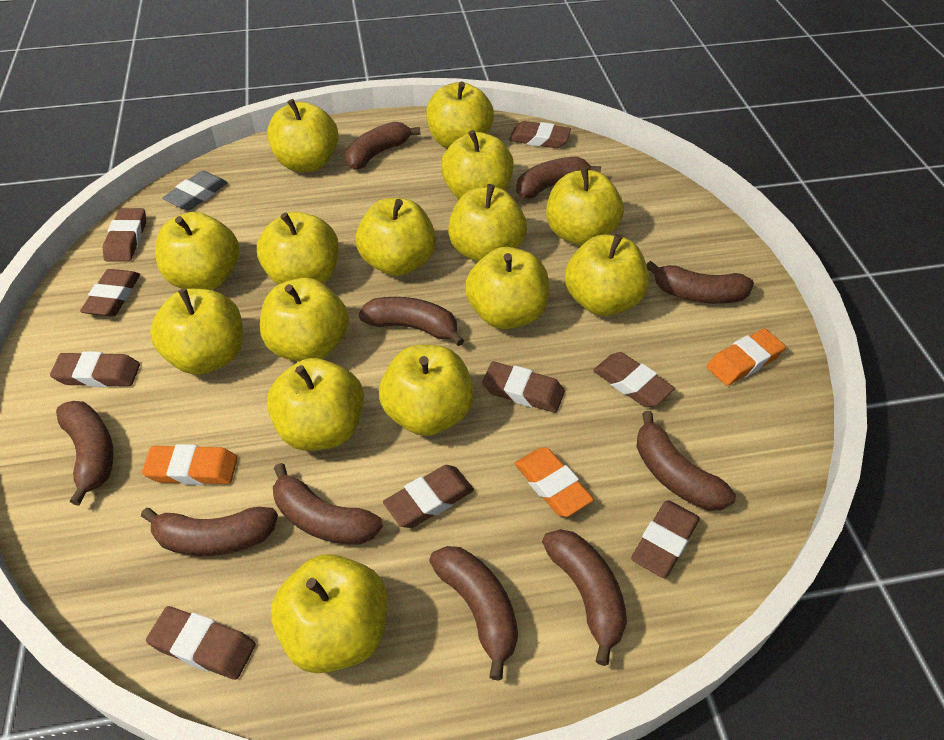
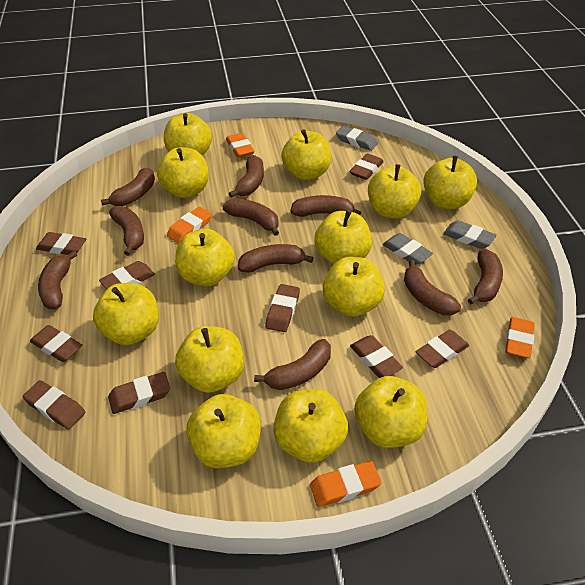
grey eraser: 1 -> 3
orange eraser: 3 -> 4
yellow apple: 15 -> 13

